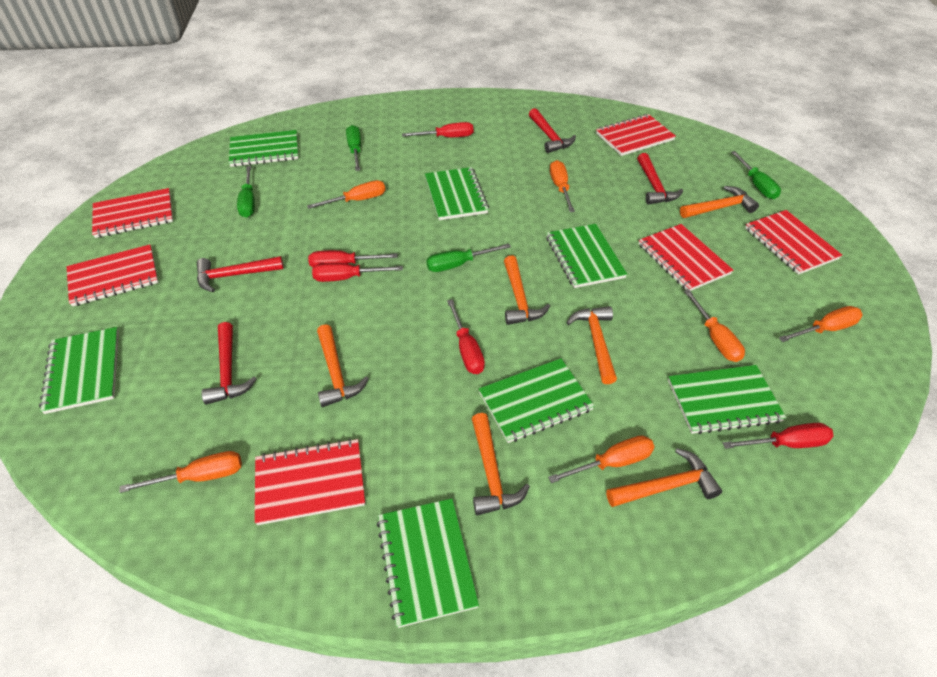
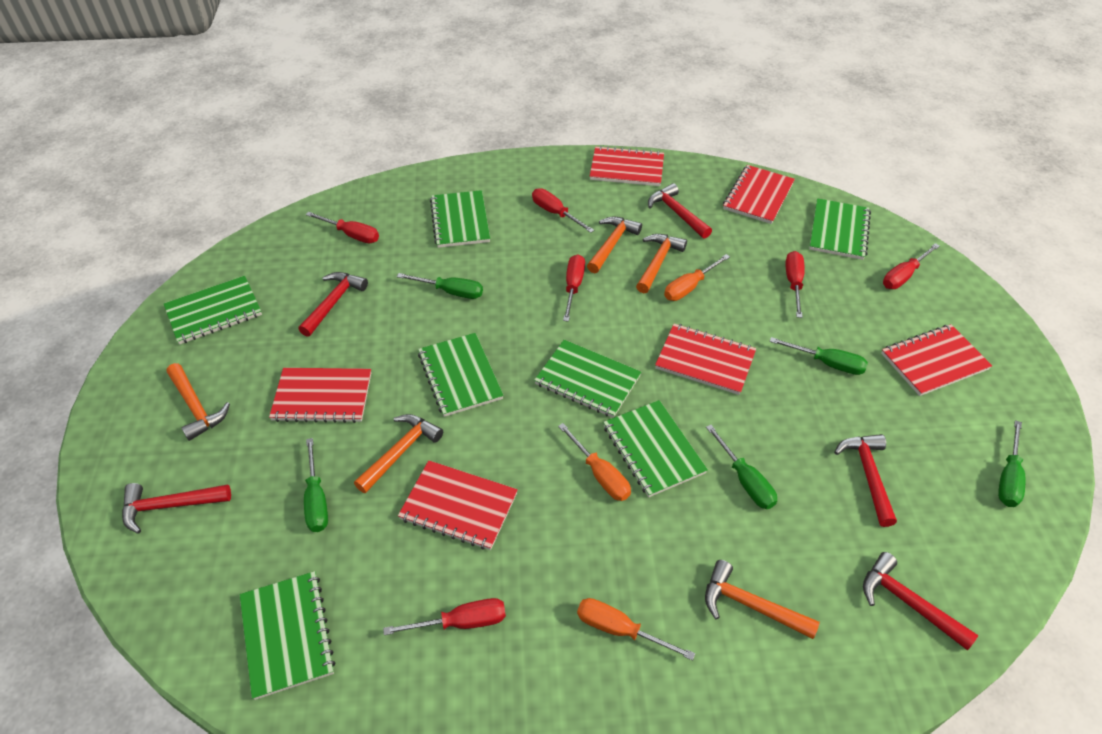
green screwdriver: 4 -> 5
orange hammer: 6 -> 5
orange screwdriver: 6 -> 3
red hammer: 4 -> 5
red screwdriver: 5 -> 6

